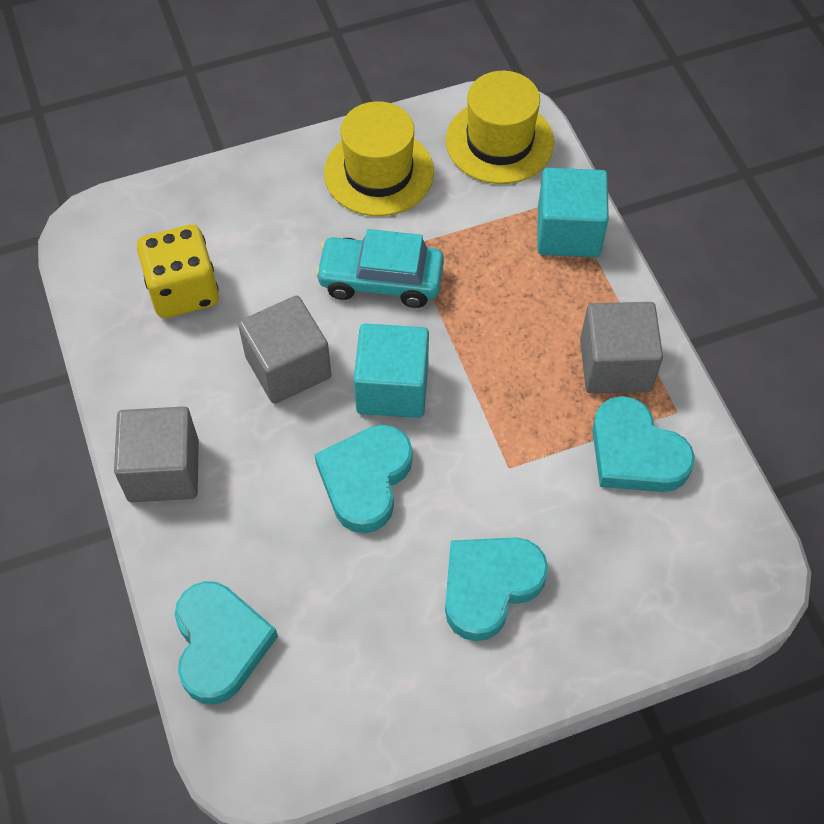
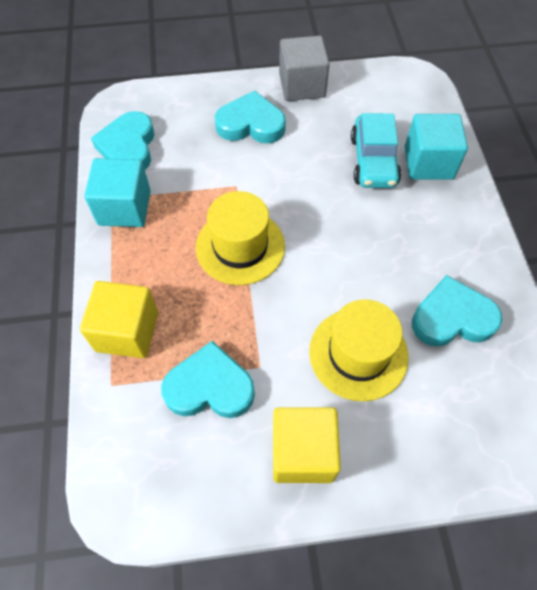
grey cube: 3 -> 1
yellow cube: 0 -> 2
yellow dice: 1 -> 0

